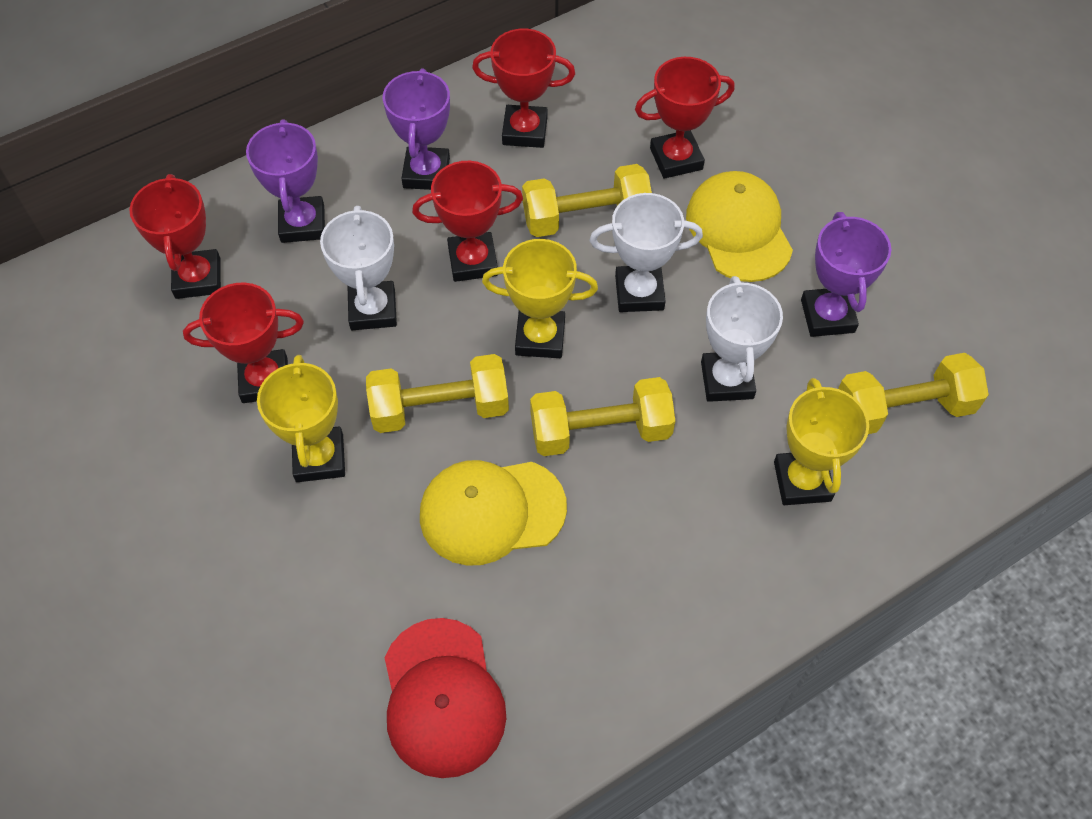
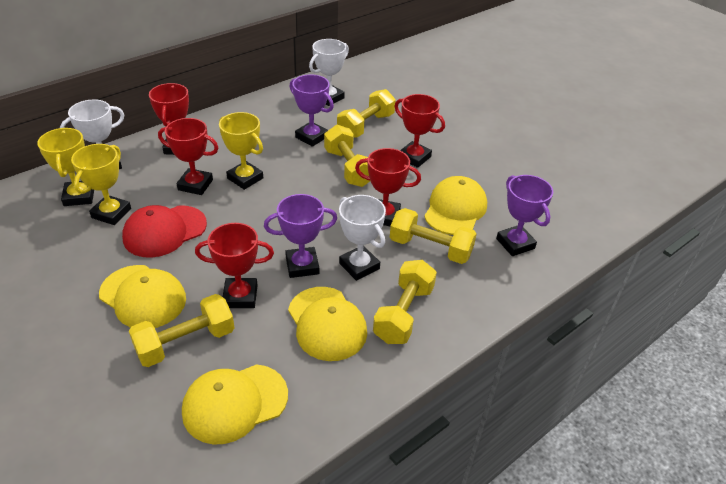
yellow cap: 2 -> 4
yellow dumbbell: 4 -> 5

